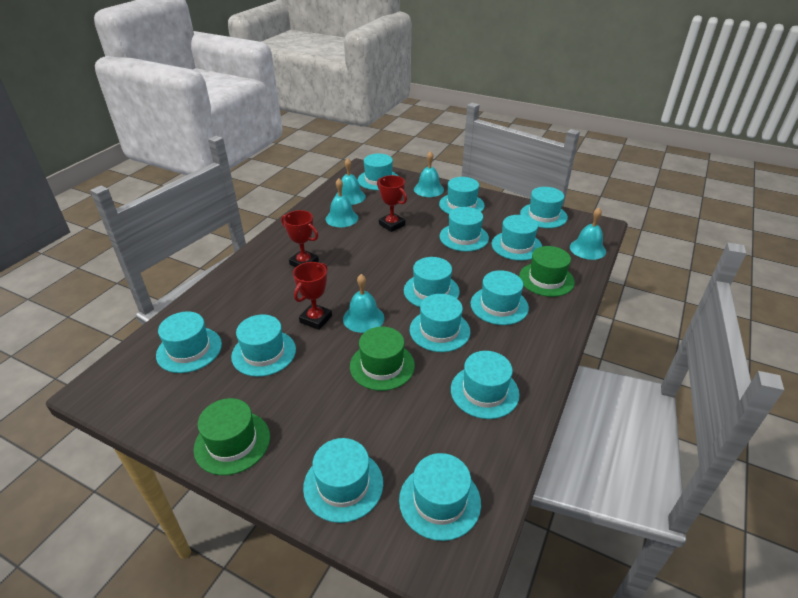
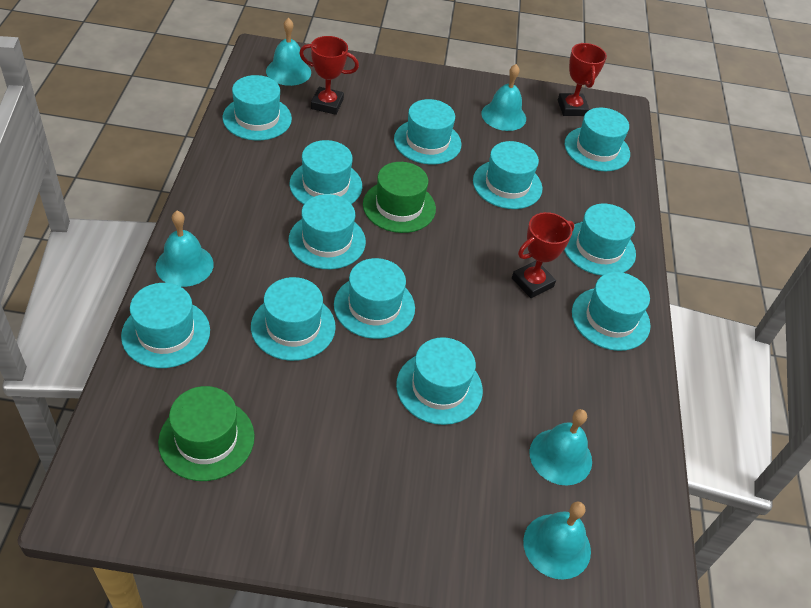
green hat: 3 -> 2
turquoise hat: 13 -> 12

